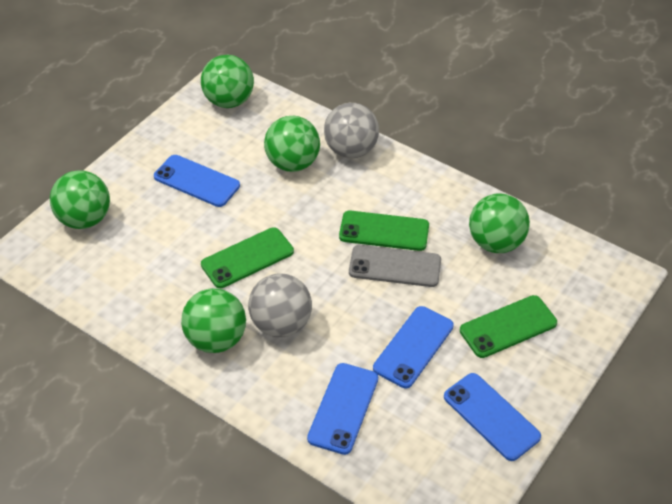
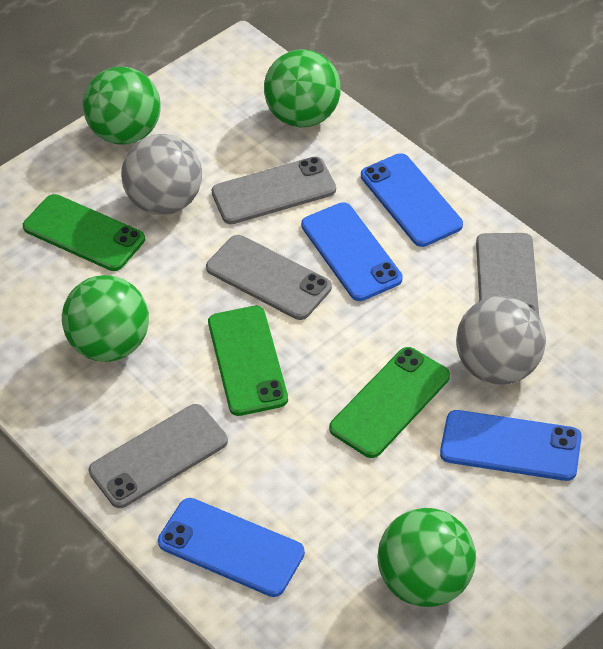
green ball: 5 -> 4
grey phone: 1 -> 4

